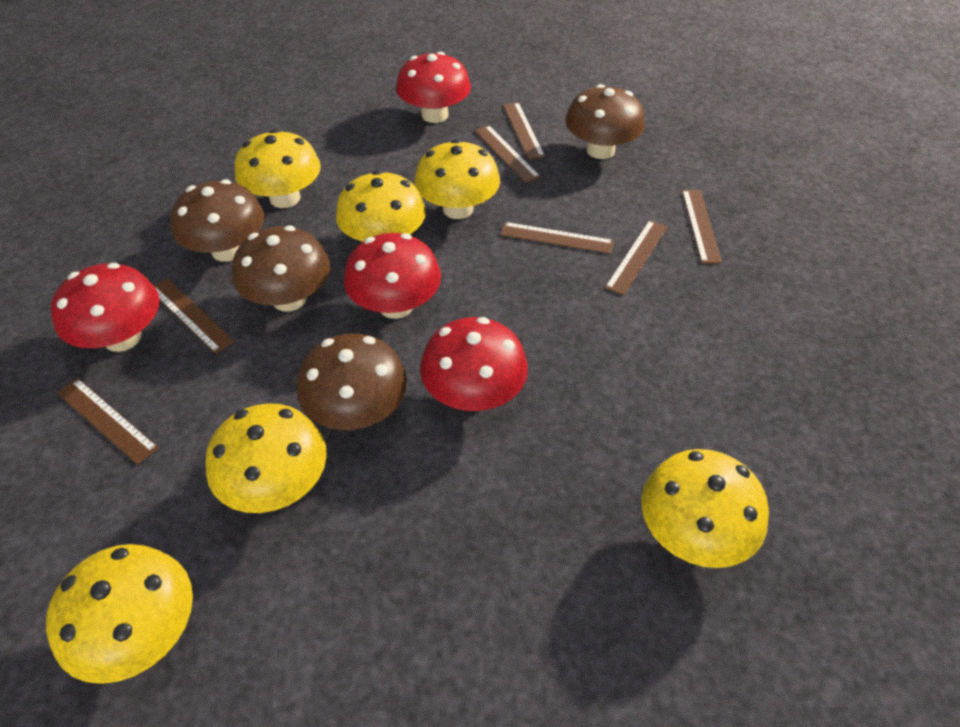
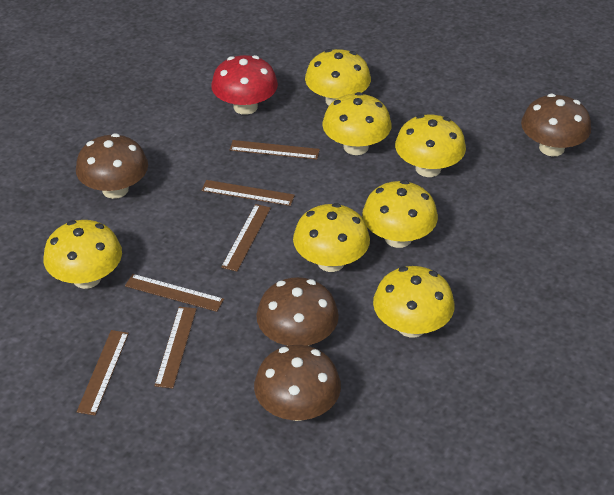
brown ruler: 7 -> 6
red mushroom: 4 -> 1
yellow mushroom: 6 -> 7

